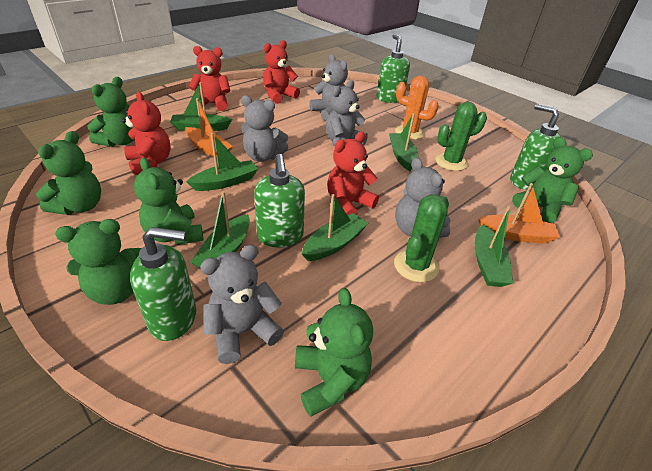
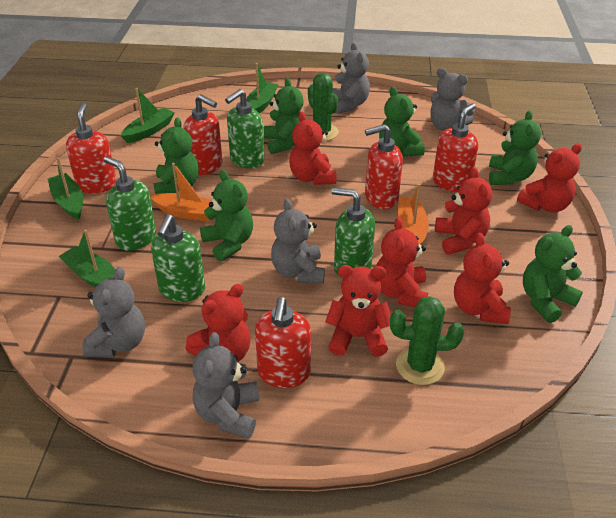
green boat: 6 -> 4
orange cactus: 1 -> 0
red soap dispenser: 0 -> 5
red teddy bear: 4 -> 7

